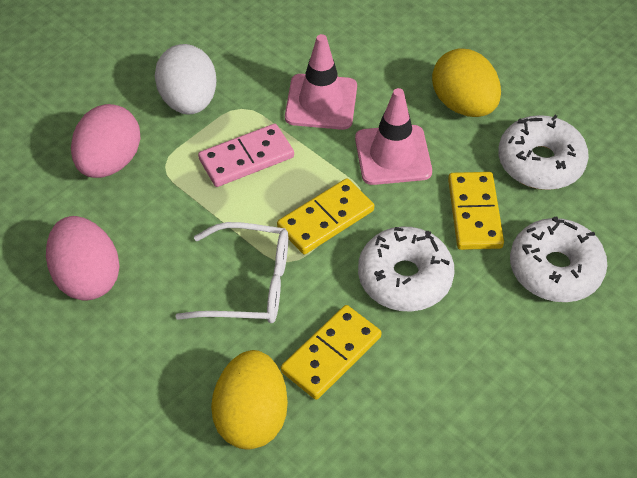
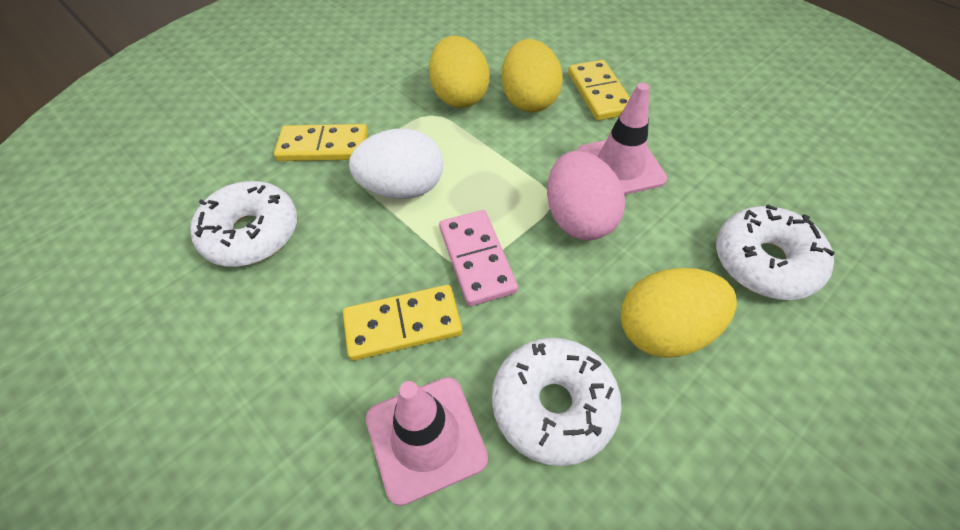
pink egg: 2 -> 1
white glasses: 1 -> 0
yellow egg: 2 -> 3

